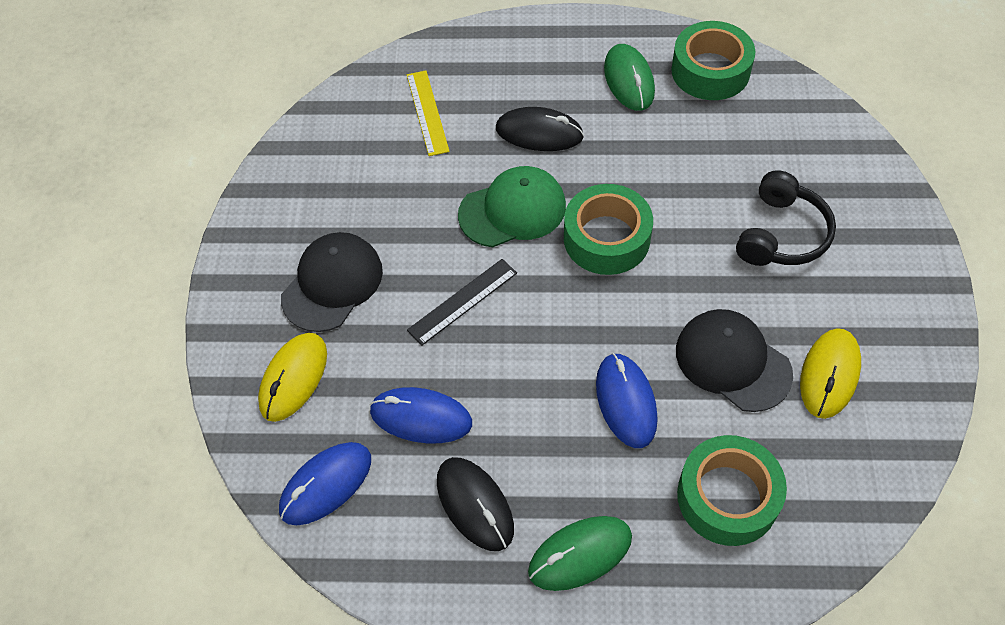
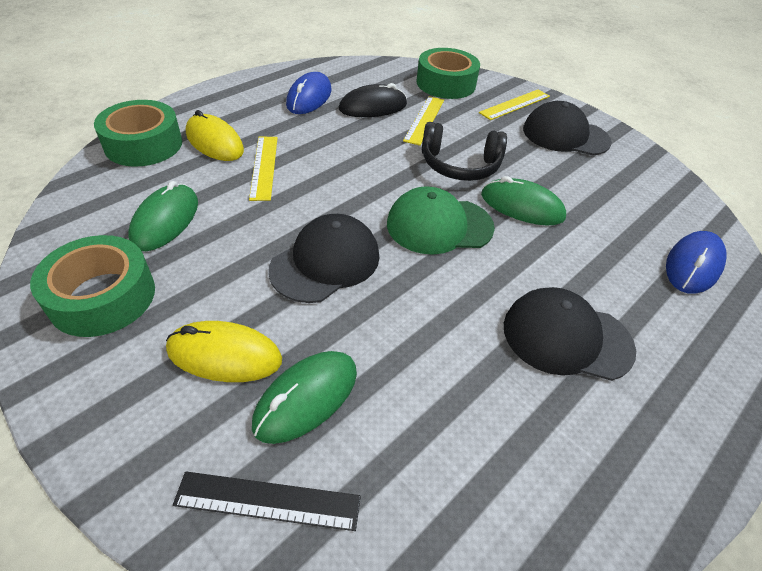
black cap: 2 -> 3
black mouse: 2 -> 1
blue mouse: 3 -> 2
green mouse: 2 -> 3
yellow ruler: 1 -> 3

